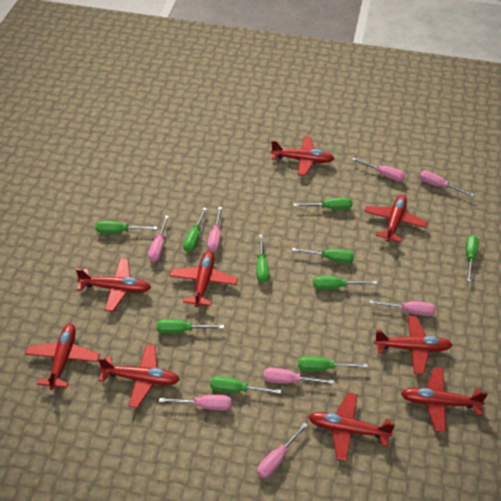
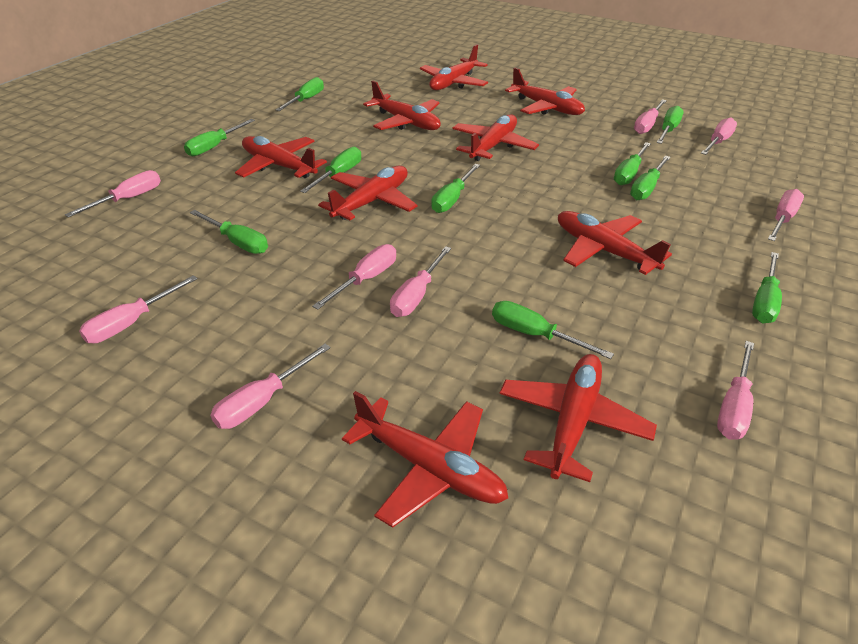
pink screwdriver: 8 -> 9

